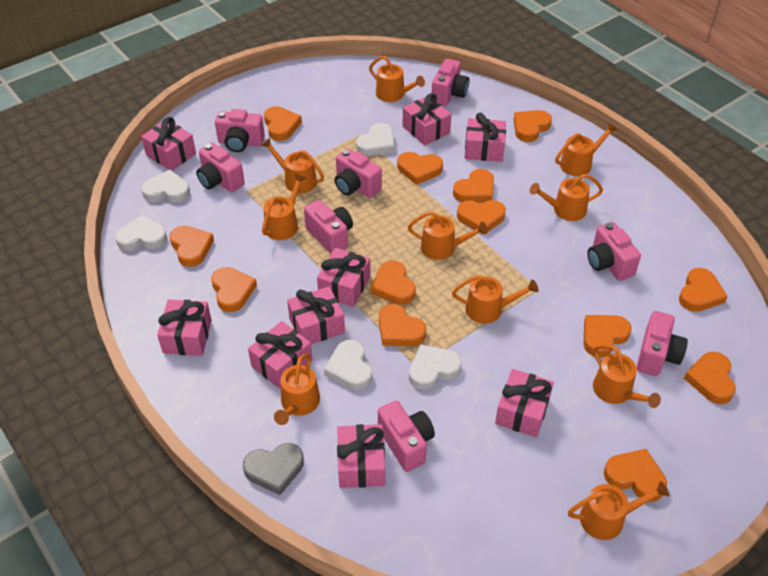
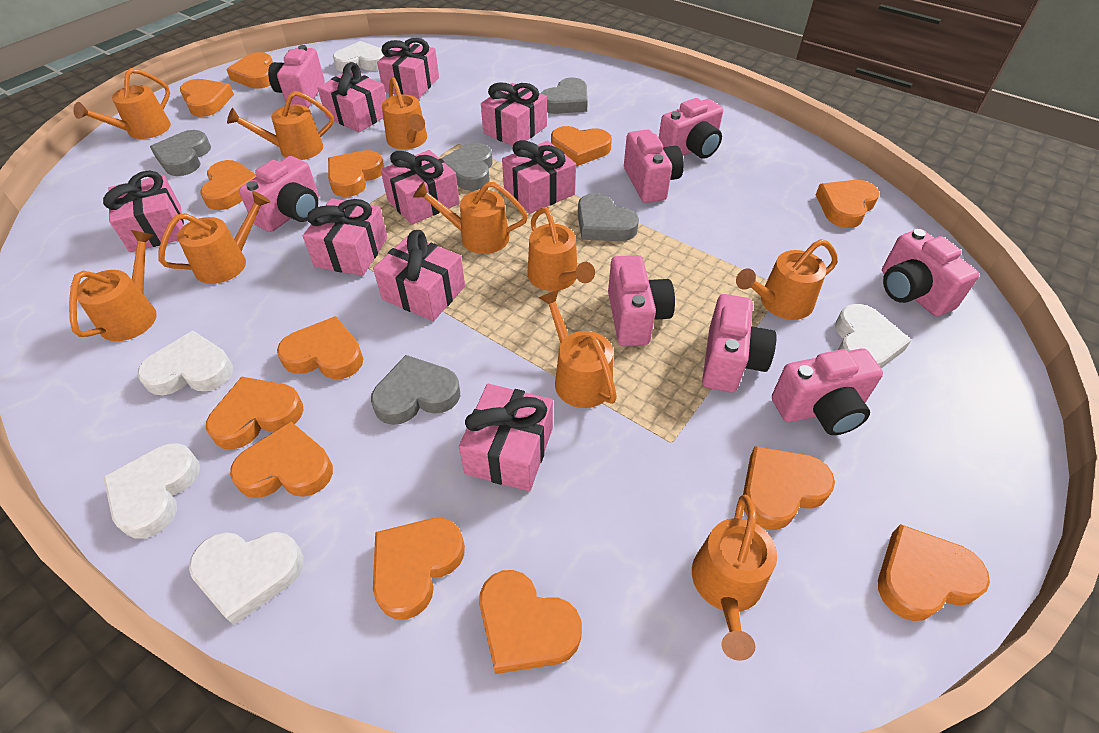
grey heart: 1 -> 5

